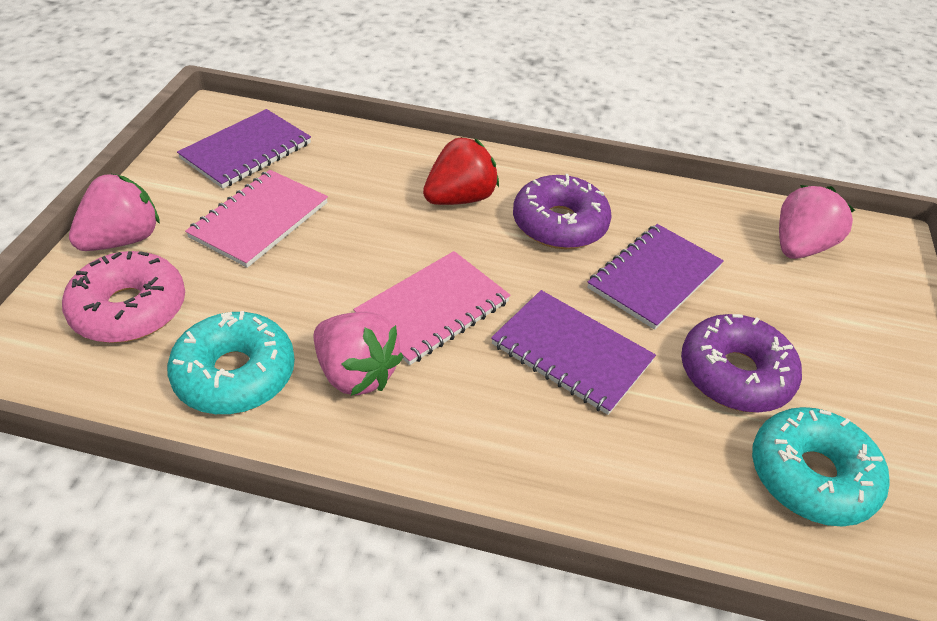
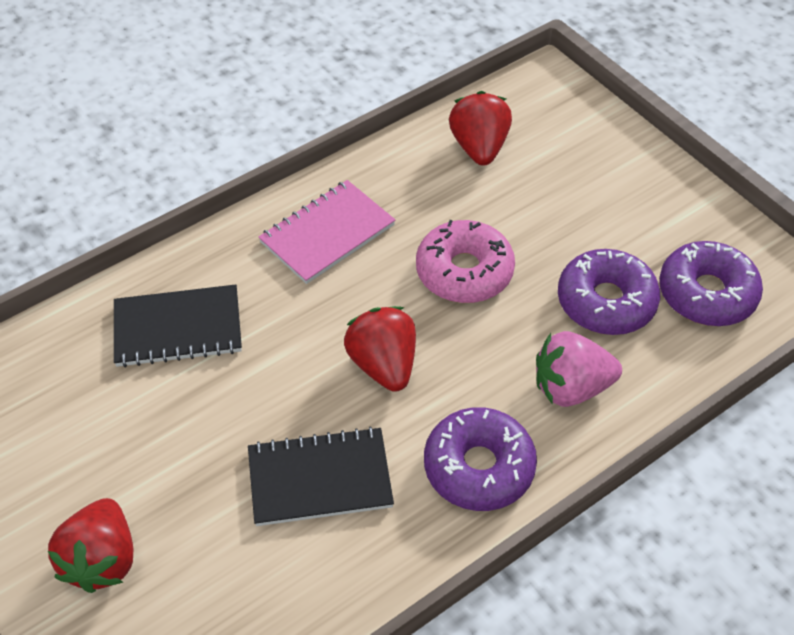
black notebook: 0 -> 2
pink notebook: 2 -> 1
pink strawberry: 3 -> 1
purple donut: 2 -> 3
purple notebook: 3 -> 0
red strawberry: 1 -> 3
turquoise donut: 2 -> 0

